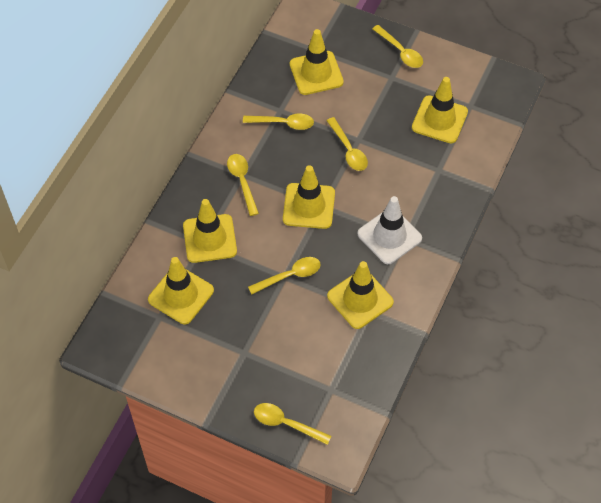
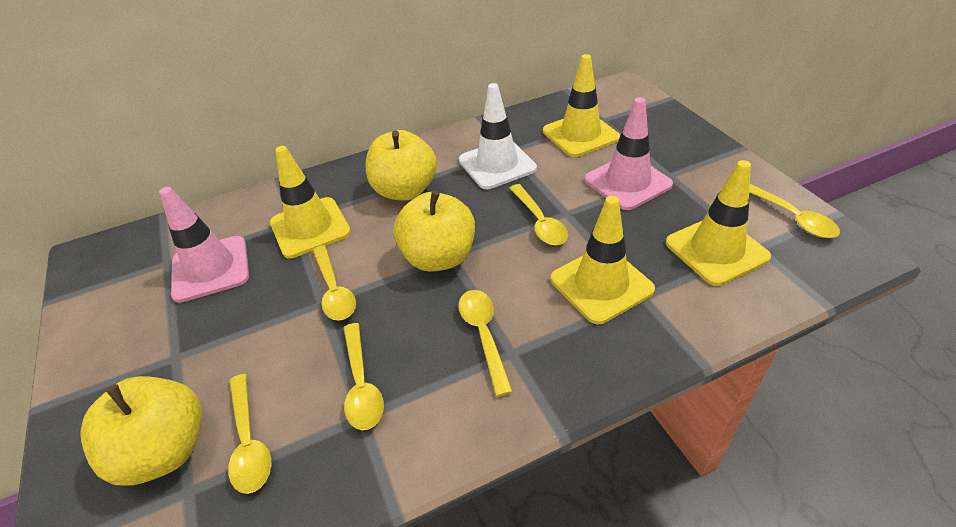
pink traffic cone: 0 -> 2
yellow apple: 0 -> 3
yellow traffic cone: 6 -> 4

